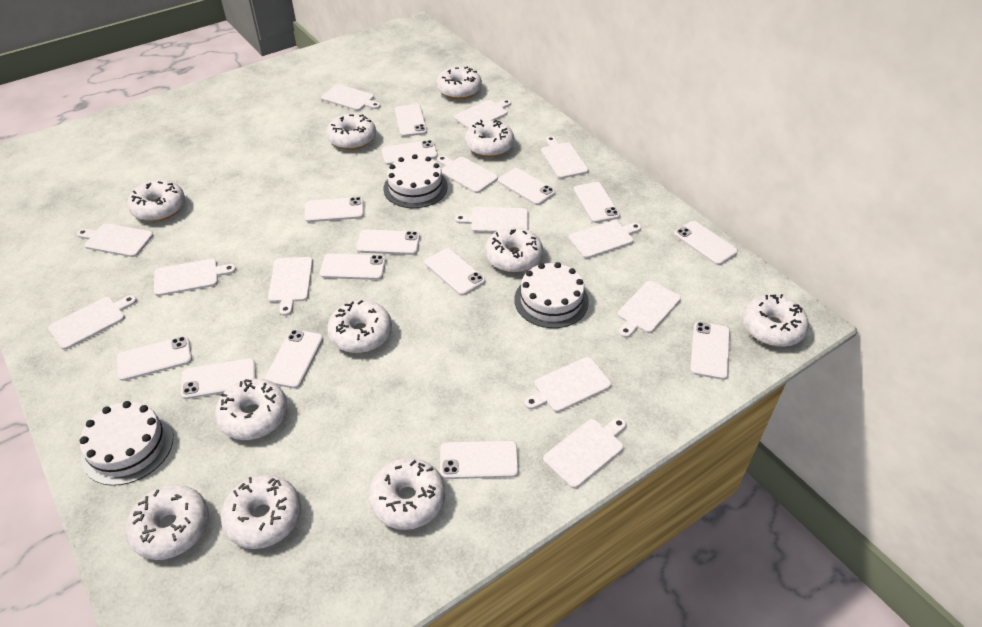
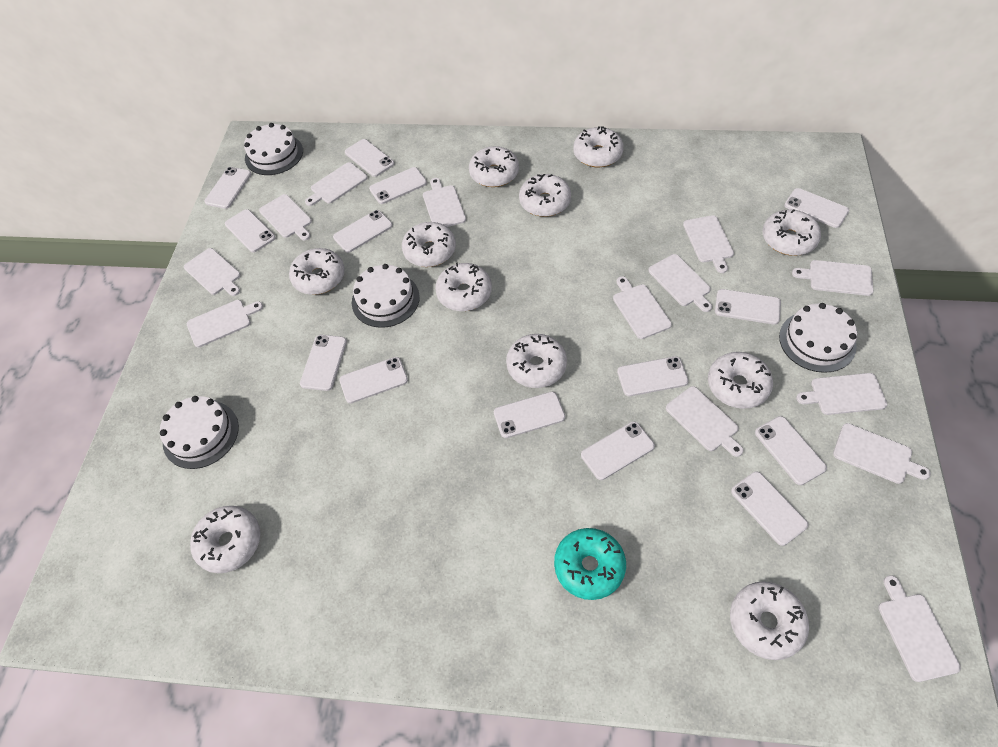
turquoise donut: 0 -> 1
white cake: 3 -> 4

